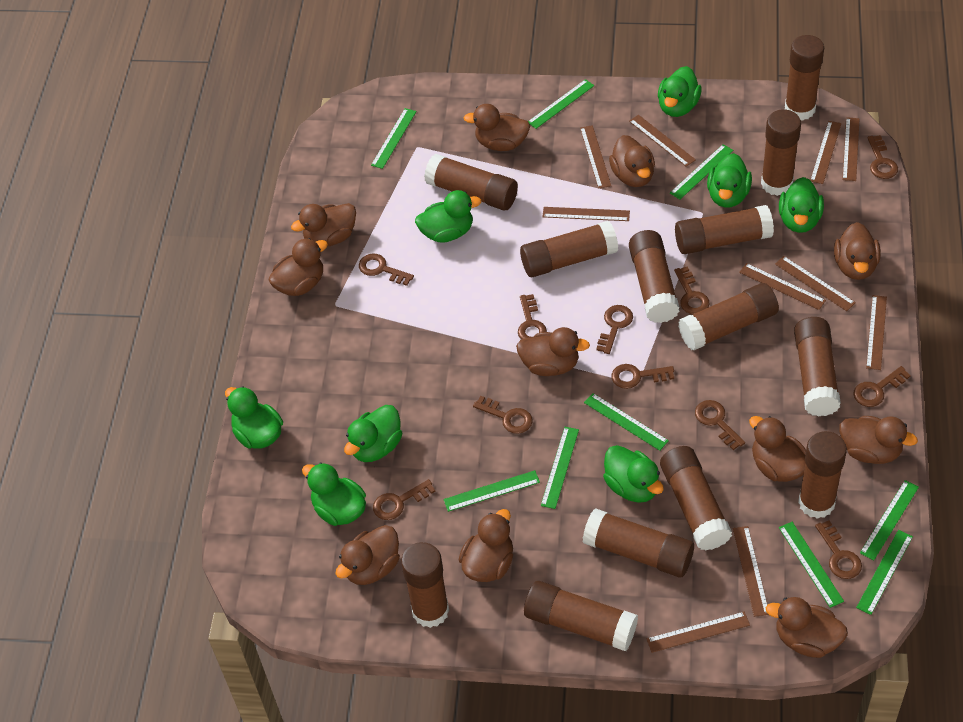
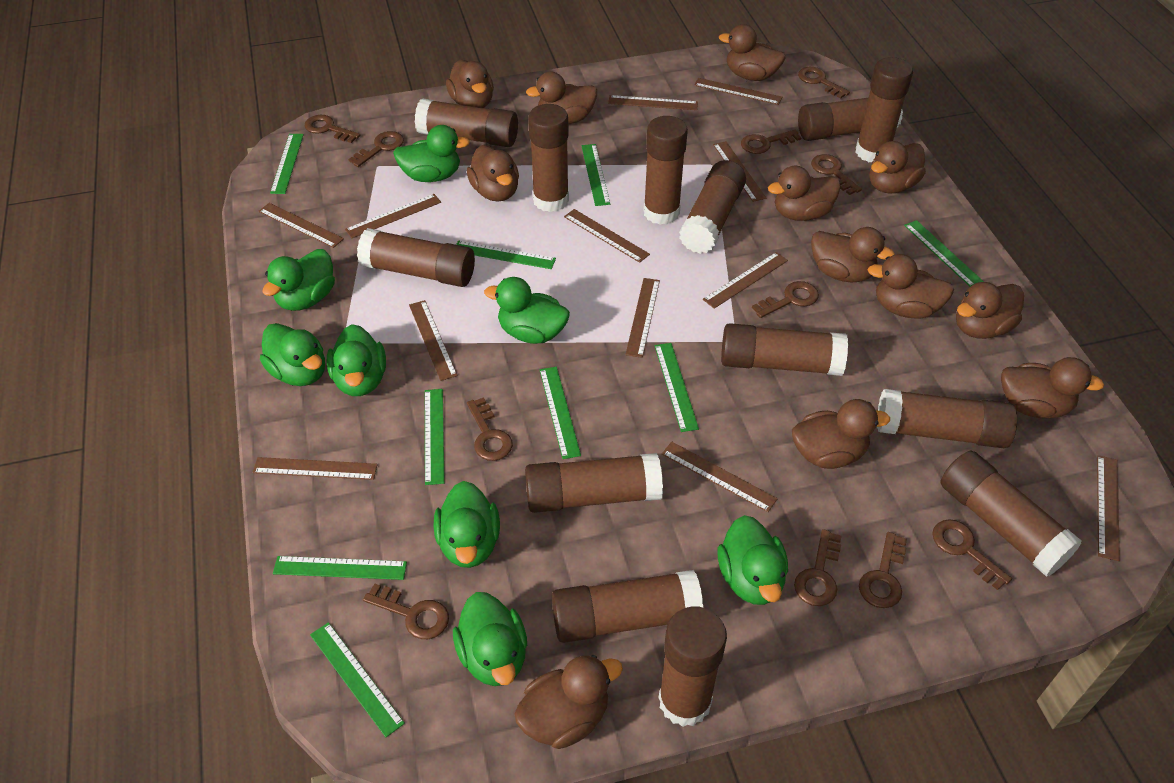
brown duck: 11 -> 12
brown ruler: 10 -> 12

